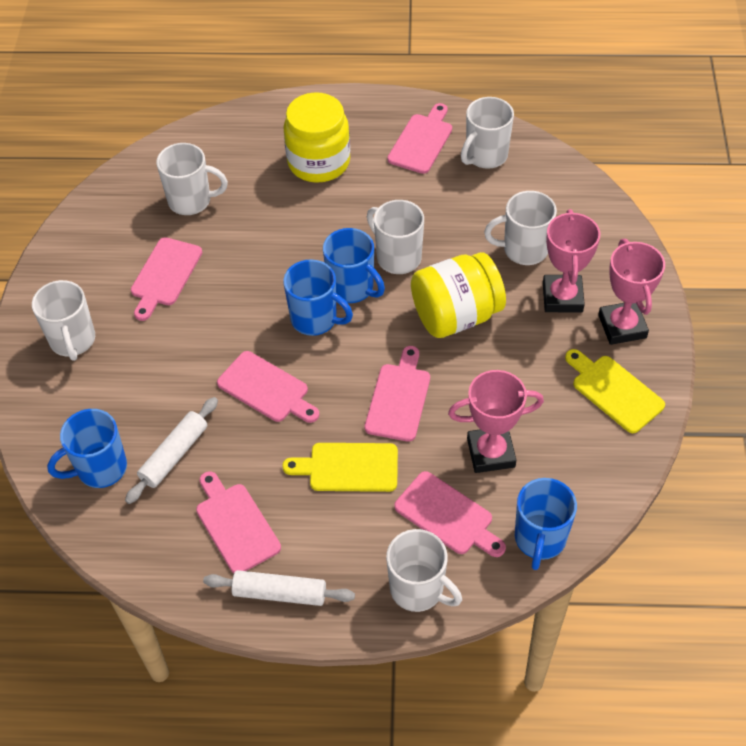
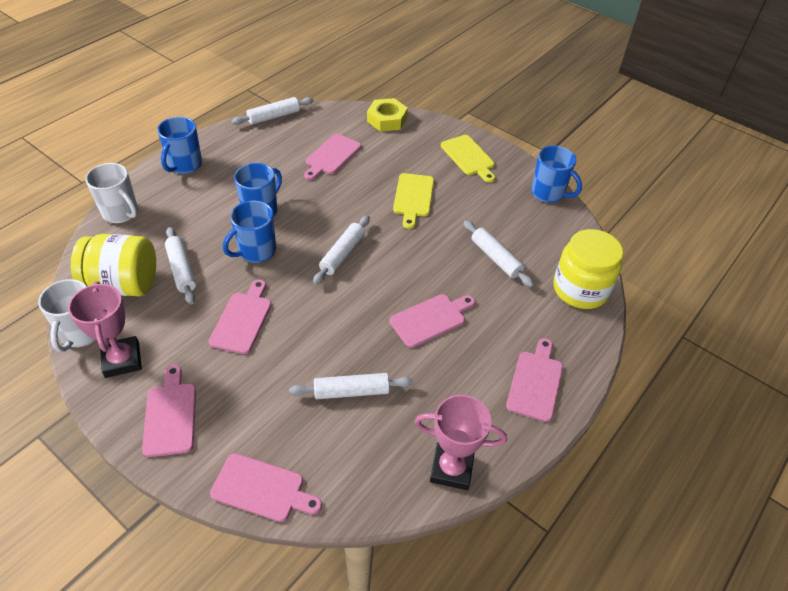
pink trophy: 3 -> 2
white mug: 6 -> 2
white rolling pin: 2 -> 5
yellow nut: 0 -> 1

